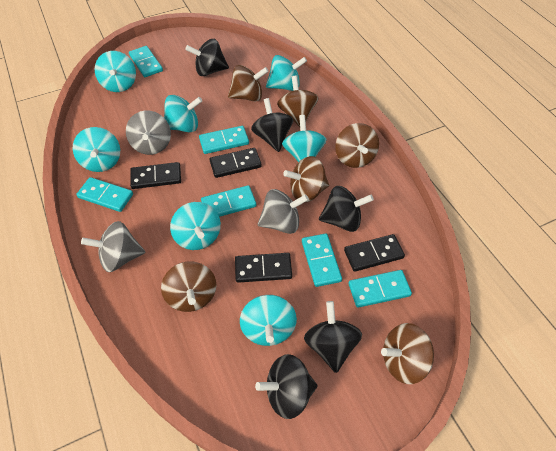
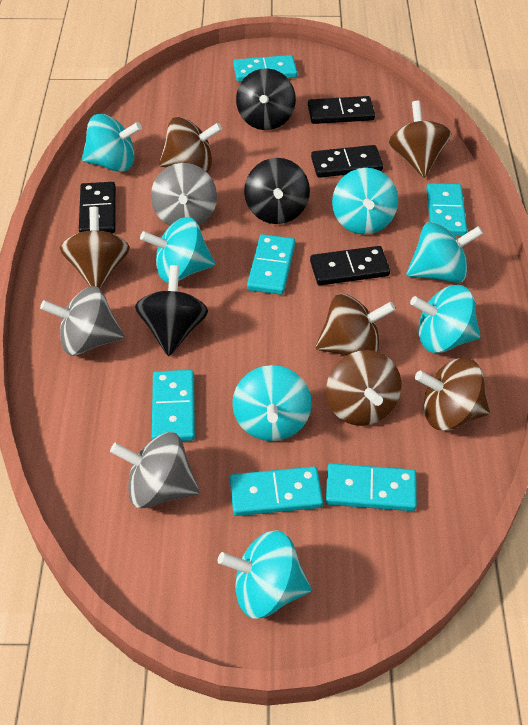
black spinning top: 5 -> 3

